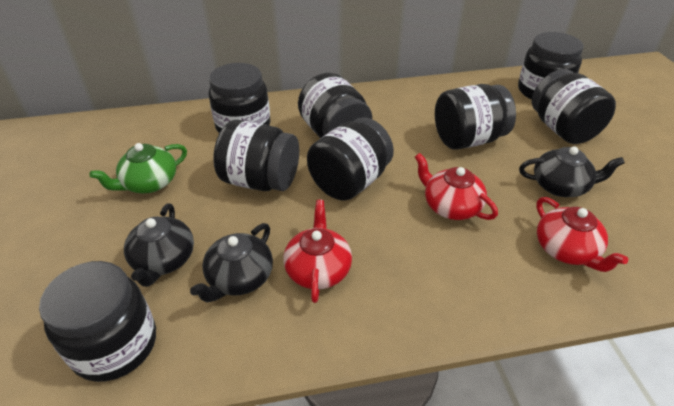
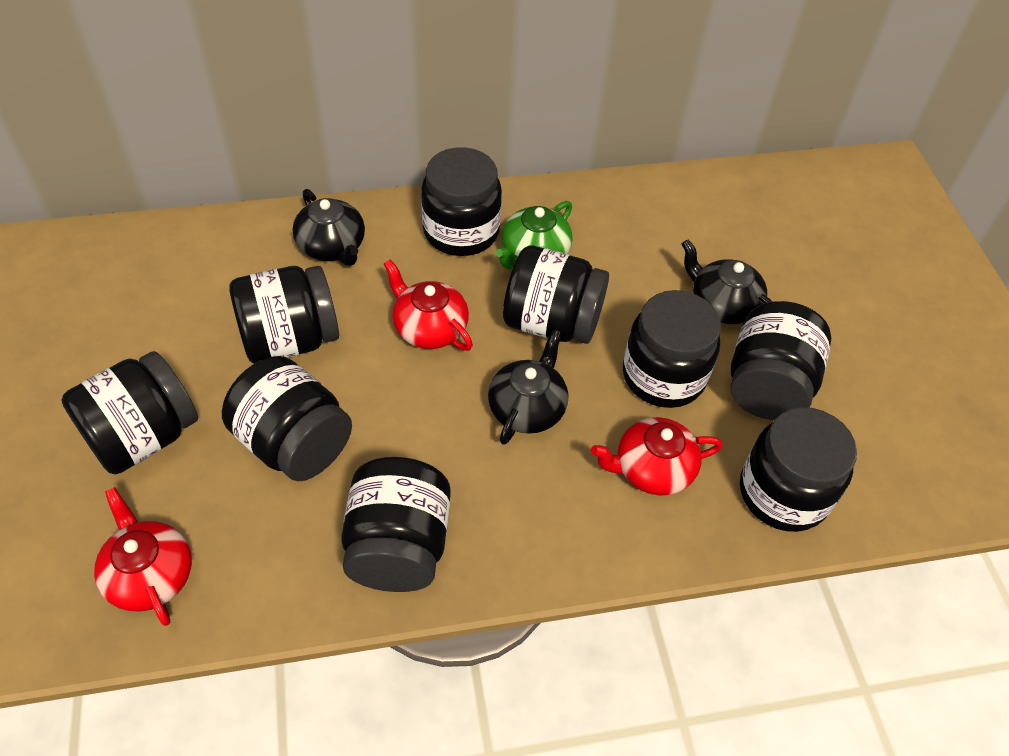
black jar: 8 -> 9

